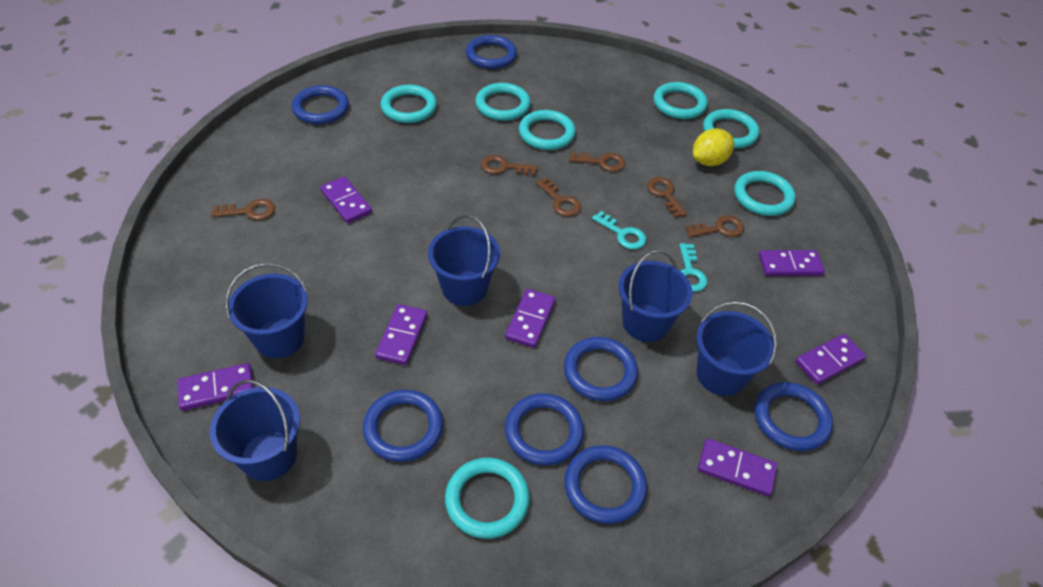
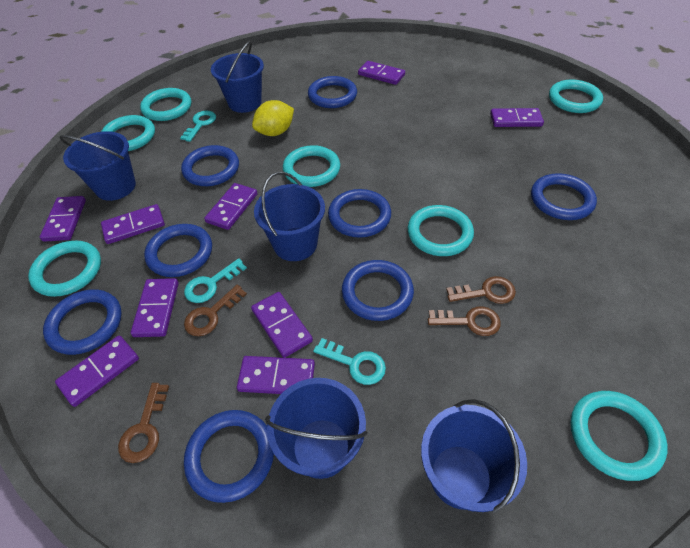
blue ring: 7 -> 8
brown key: 6 -> 4
purple domino: 7 -> 9
turquoise key: 2 -> 3

